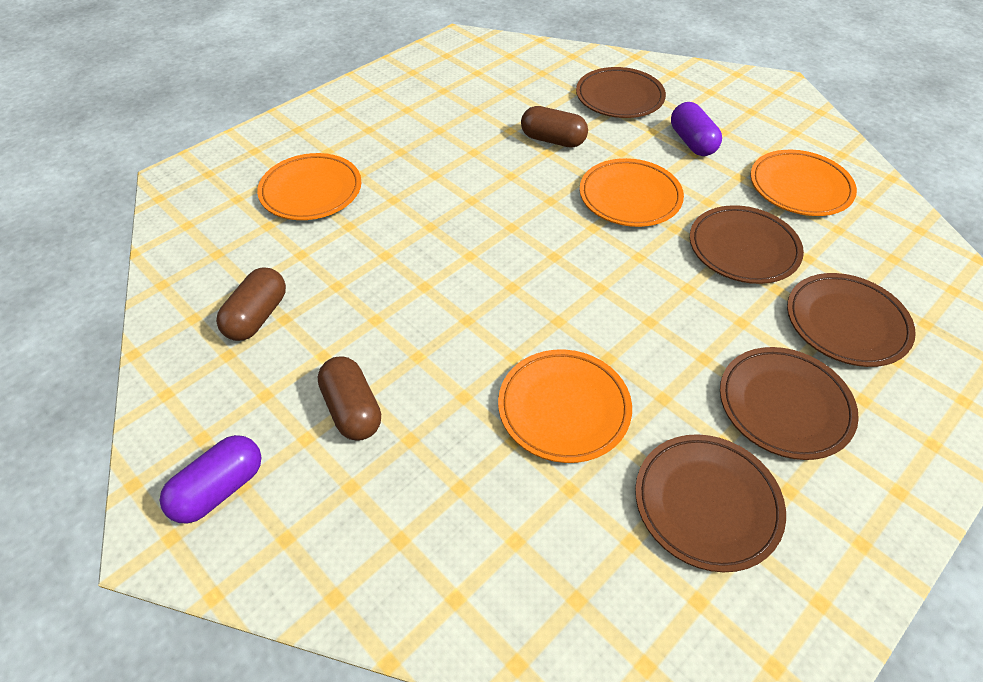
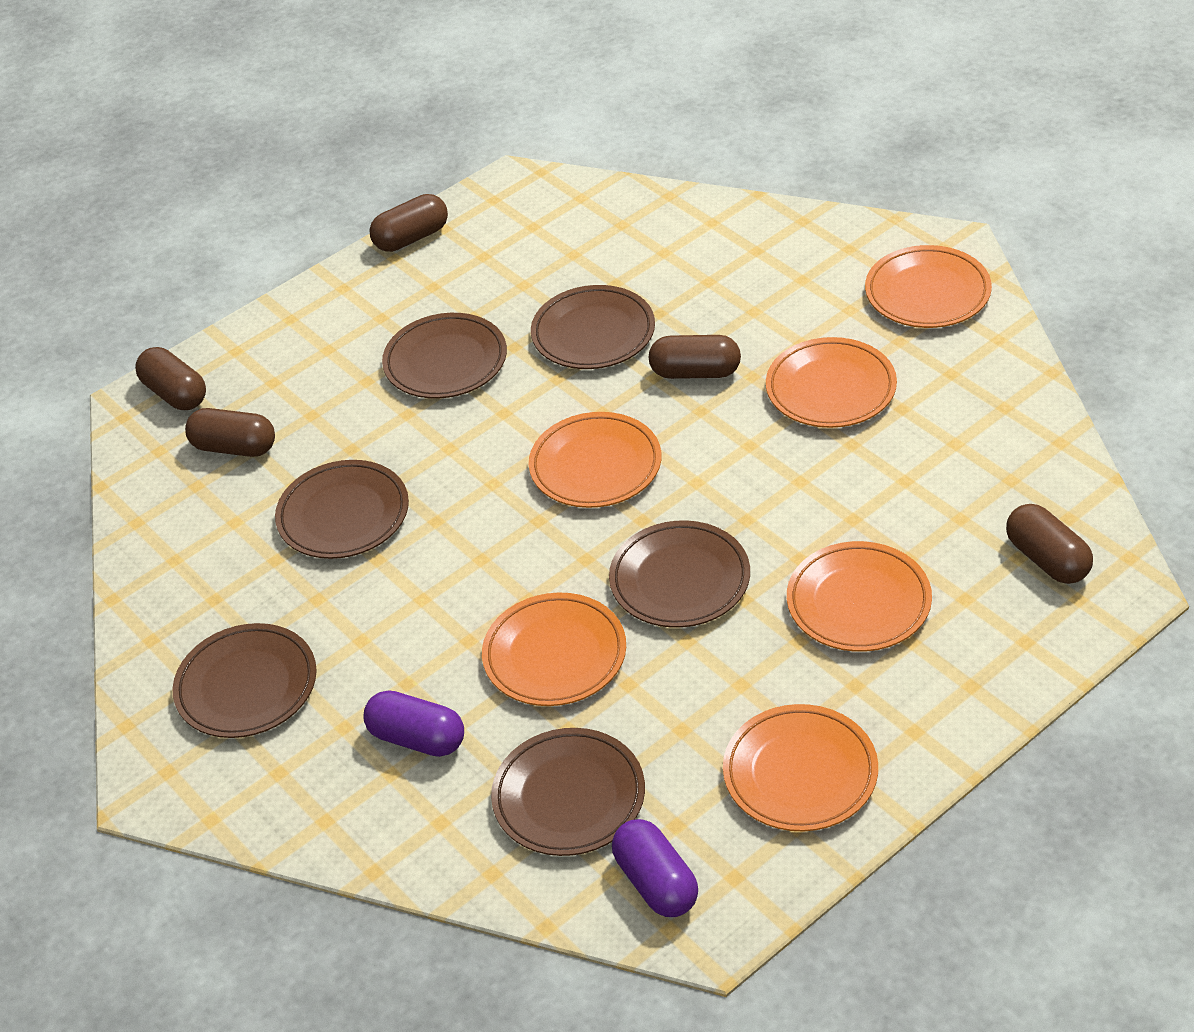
brown capsule: 3 -> 5
brown plate: 5 -> 6
orange plate: 4 -> 6

